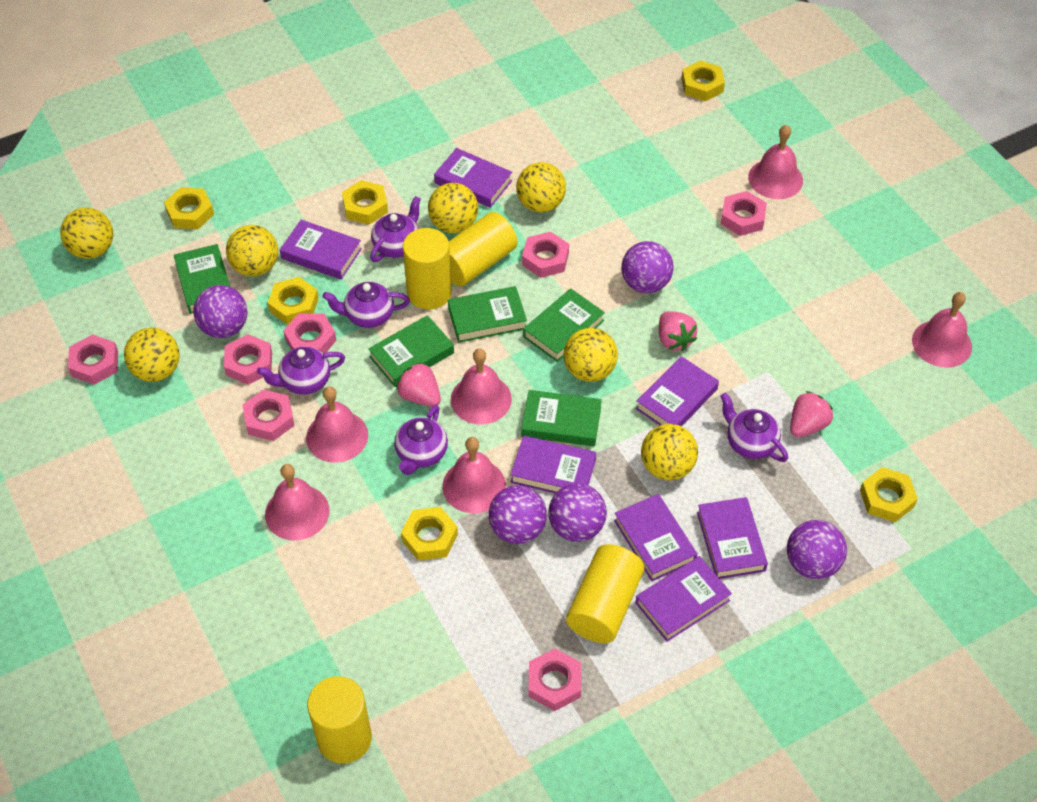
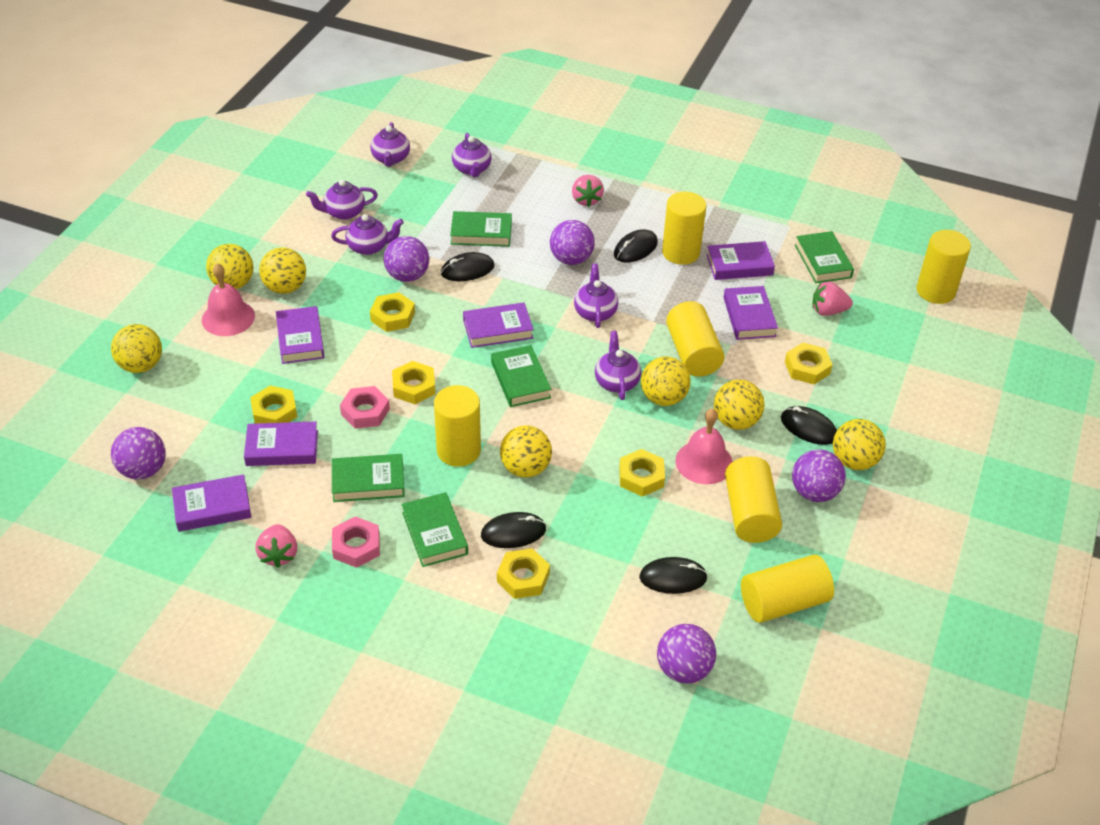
black mouse: 0 -> 5
pink bell: 6 -> 2
pink nut: 7 -> 2
purple book: 7 -> 6
purple teapot: 5 -> 6
yellow cylinder: 4 -> 6

